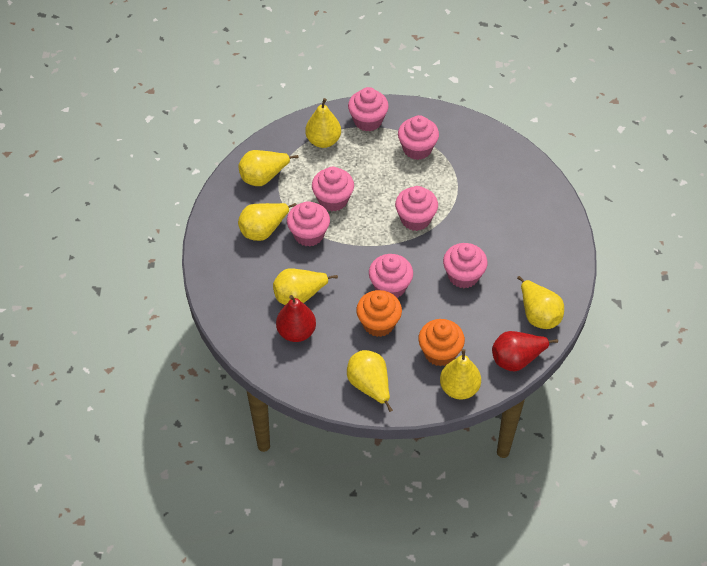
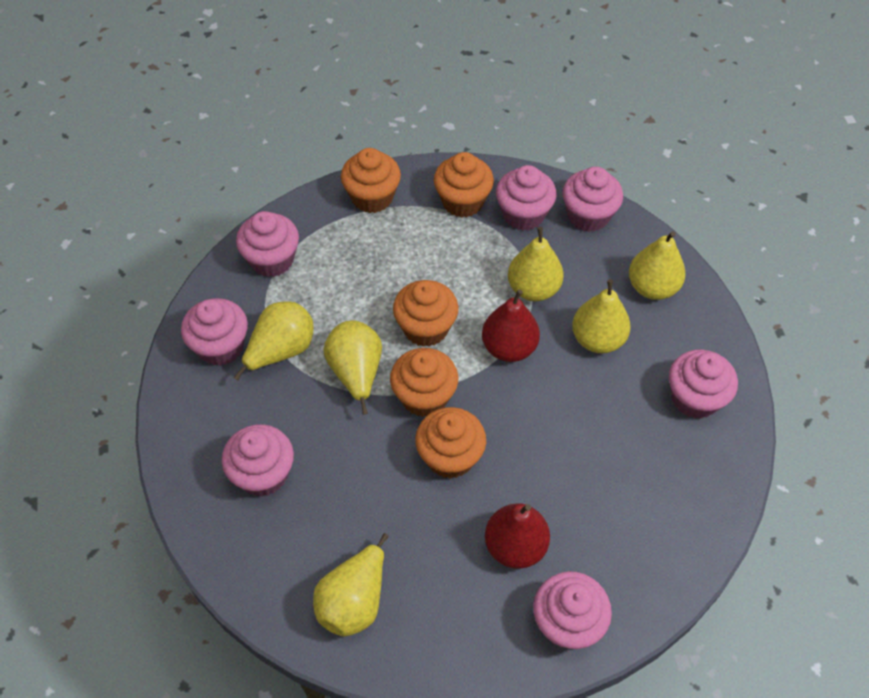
orange cupcake: 2 -> 5
yellow pear: 7 -> 6

